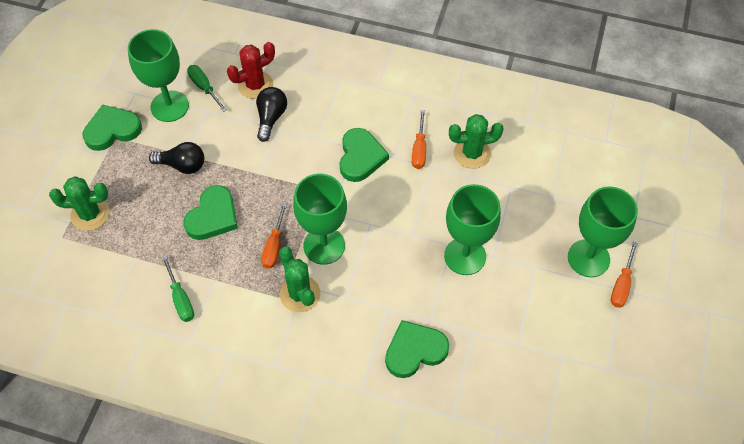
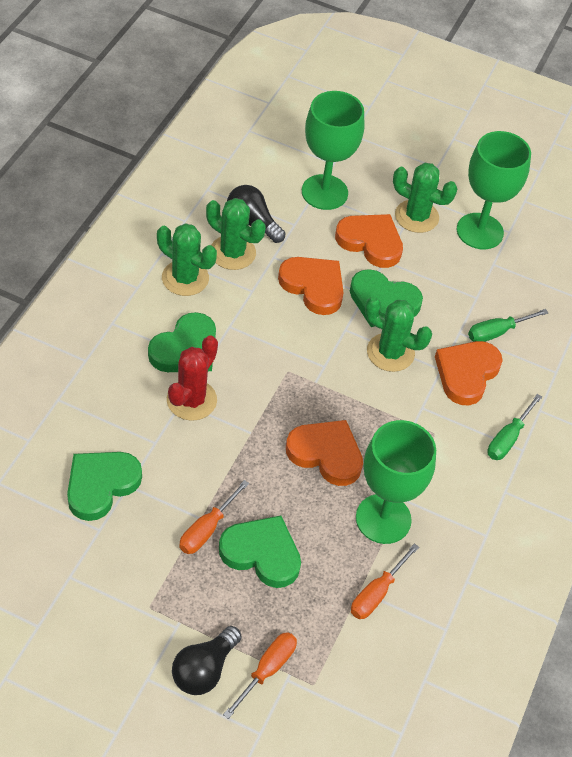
green cactus: 3 -> 4
green goblet: 4 -> 3
orange heart: 0 -> 4

